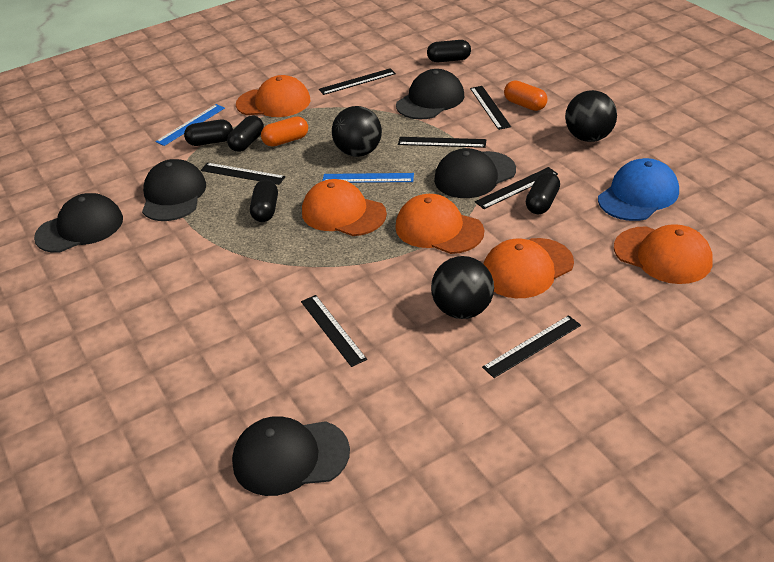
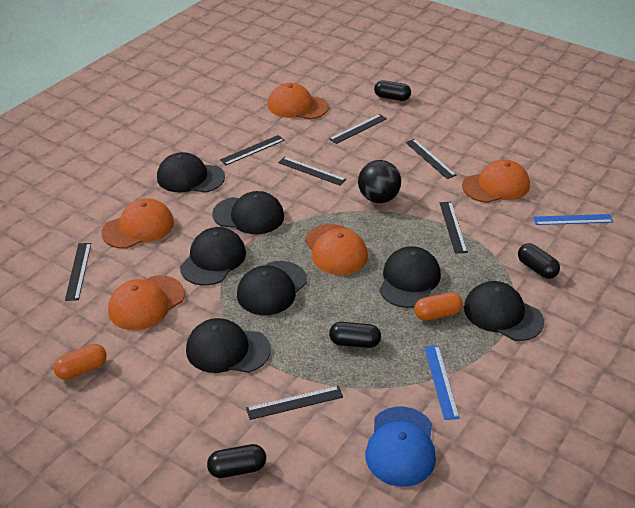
black ball: 3 -> 1
black cap: 5 -> 7
black capsule: 5 -> 4

